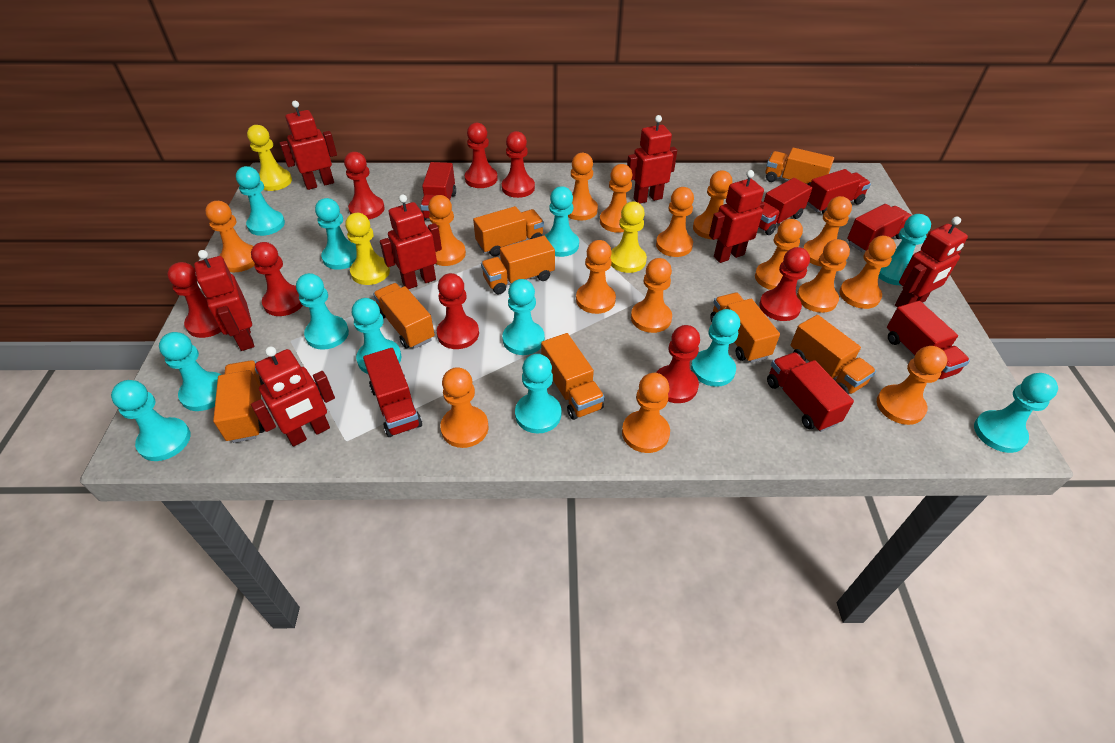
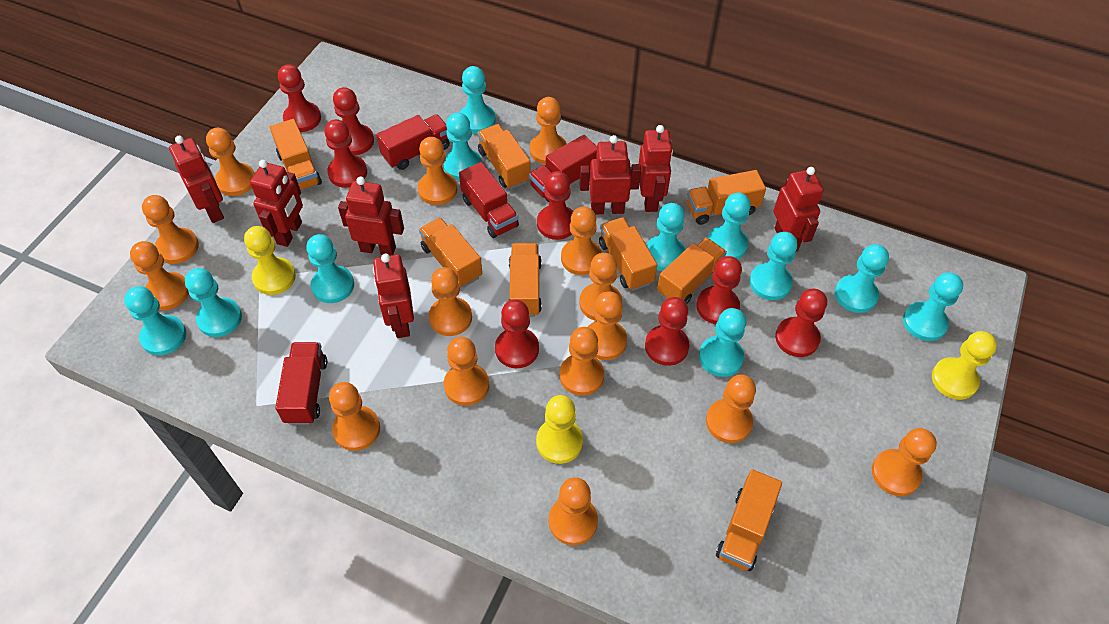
red truck: 7 -> 4
turquoise pawn: 12 -> 11

